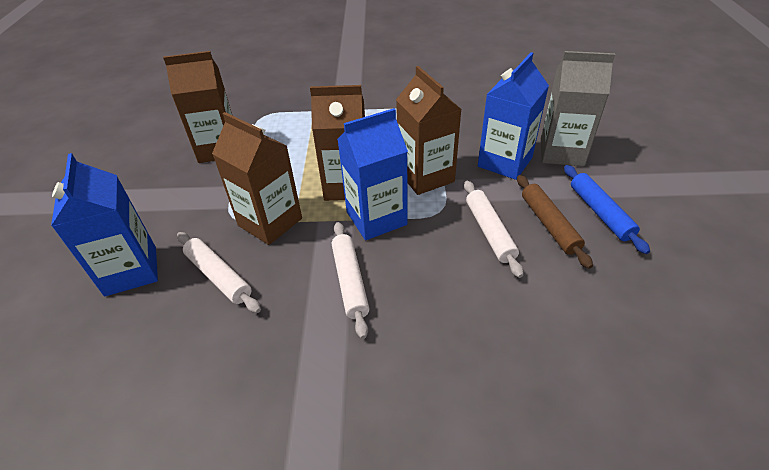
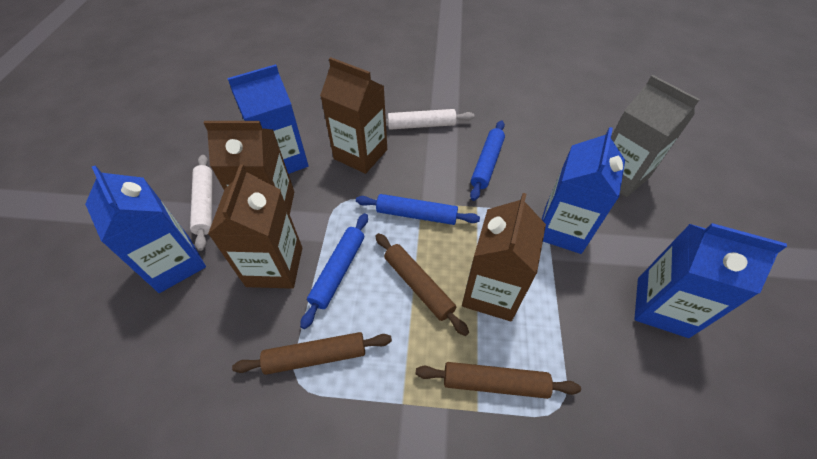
blue carton: 3 -> 4
blue rolling pin: 1 -> 3
brown rolling pin: 1 -> 3
white rolling pin: 3 -> 2

